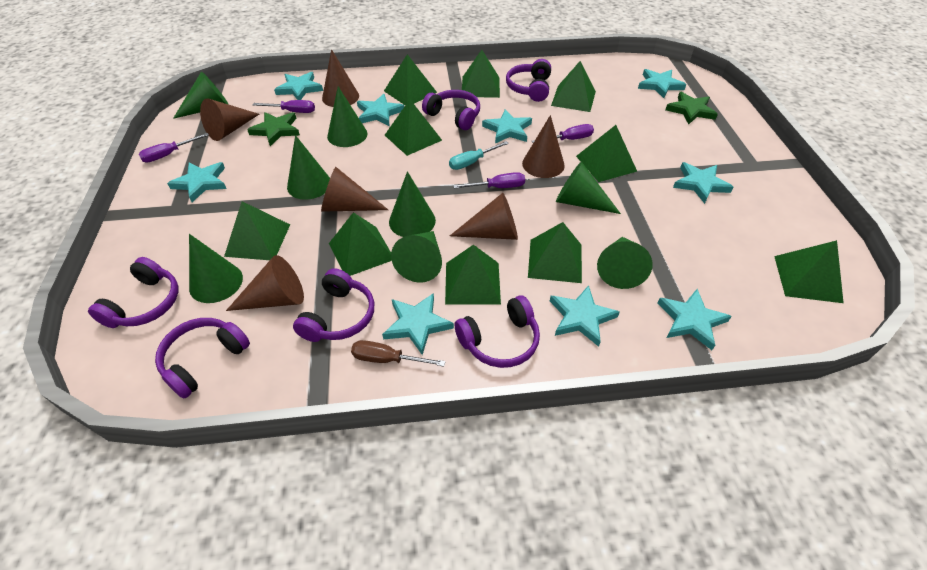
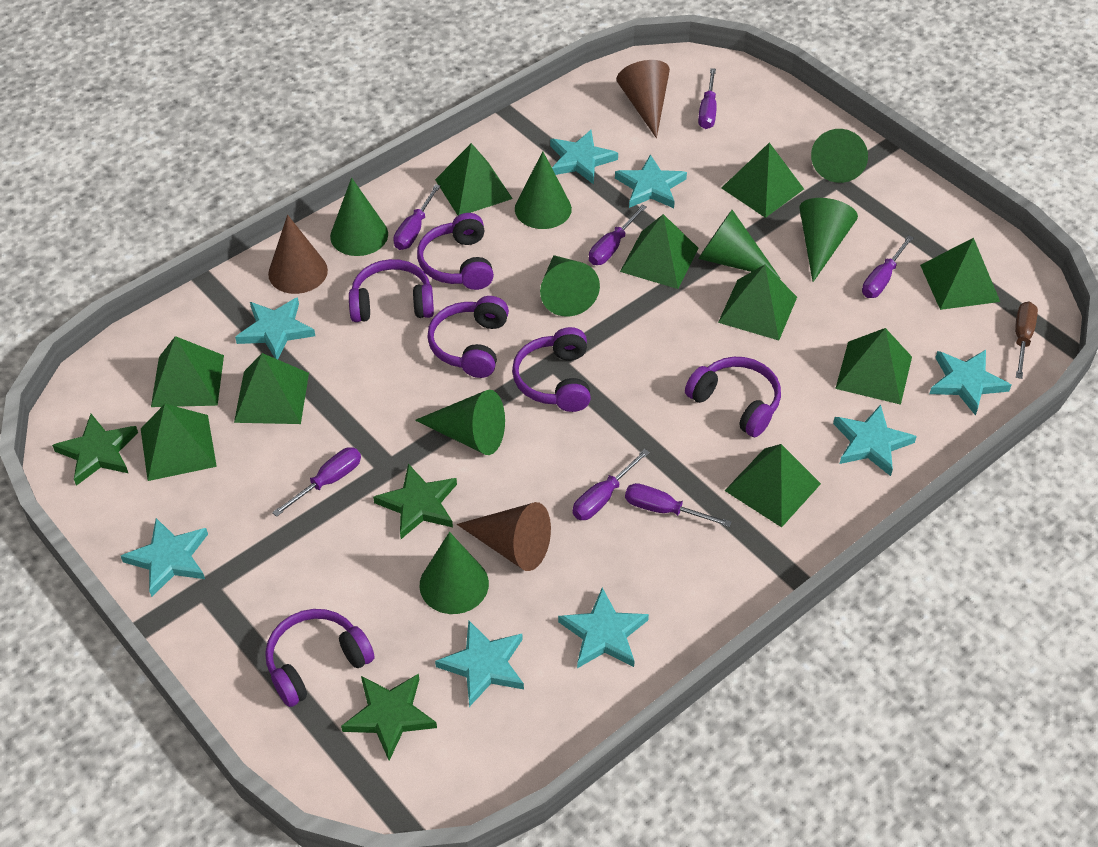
brown cone: 6 -> 3
green star: 2 -> 3
purple screwdriver: 4 -> 7
turquoise screwdriver: 1 -> 0
turquoise star: 9 -> 8

